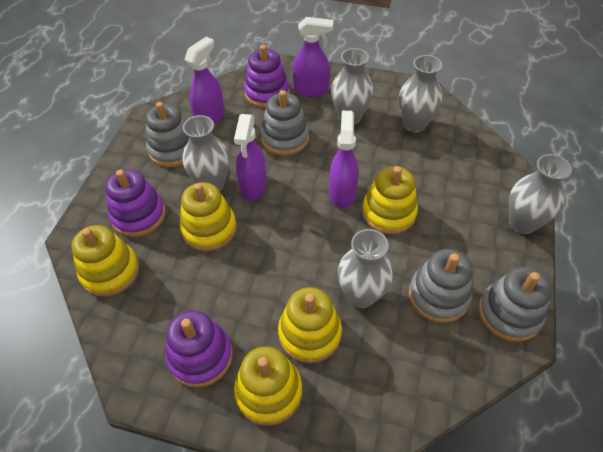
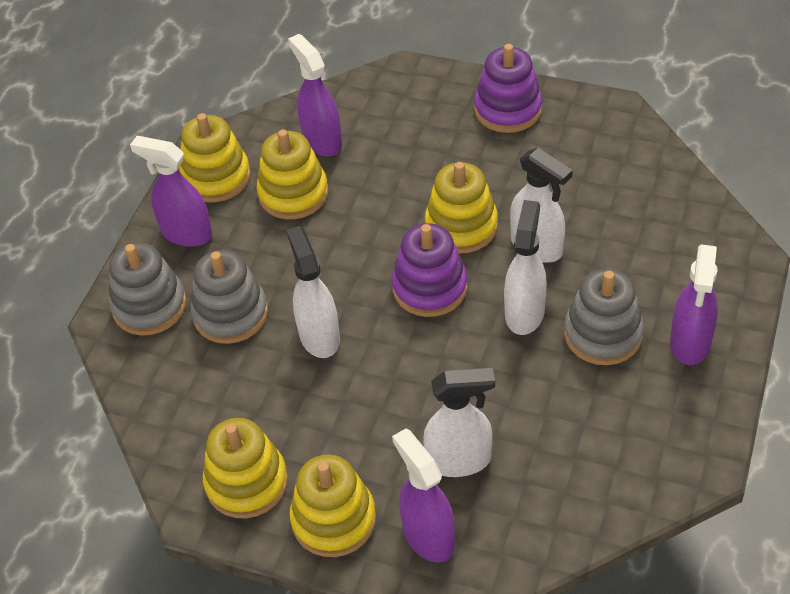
grey stacking toy: 4 -> 3
grey vase: 5 -> 0
purple stacking toy: 3 -> 2
white spray bottle: 0 -> 4

